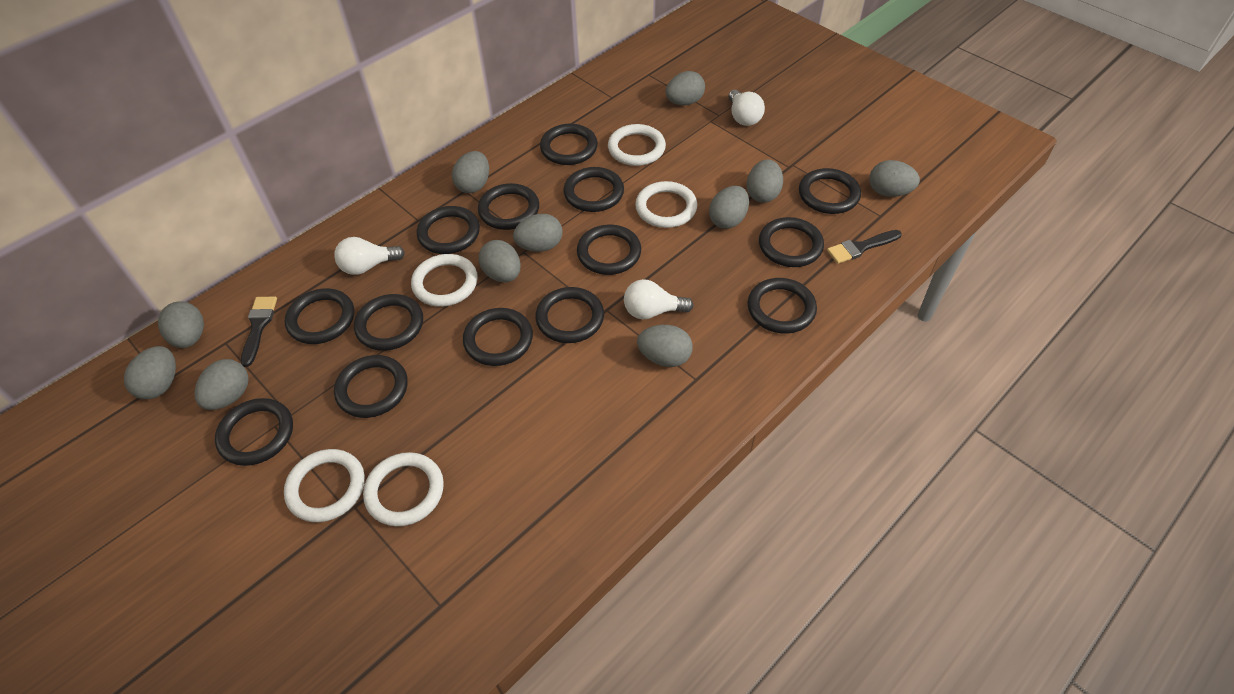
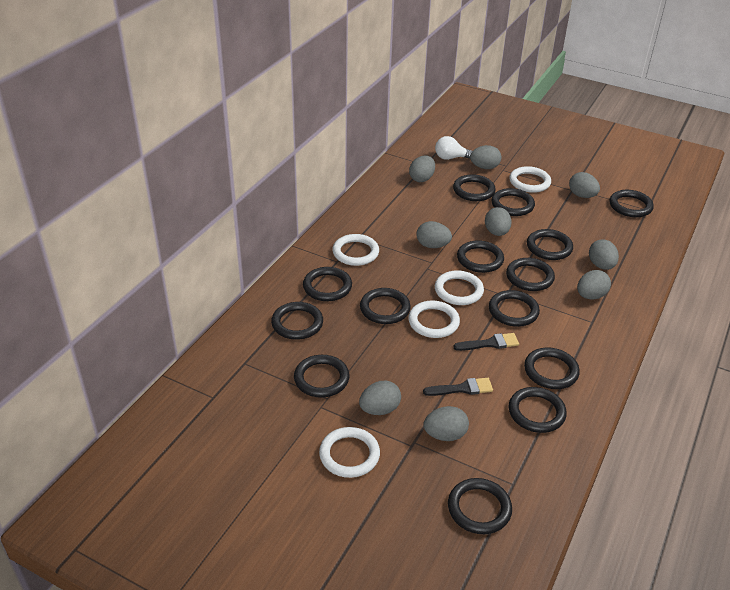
grey egg: 11 -> 9
white light bulb: 3 -> 1

